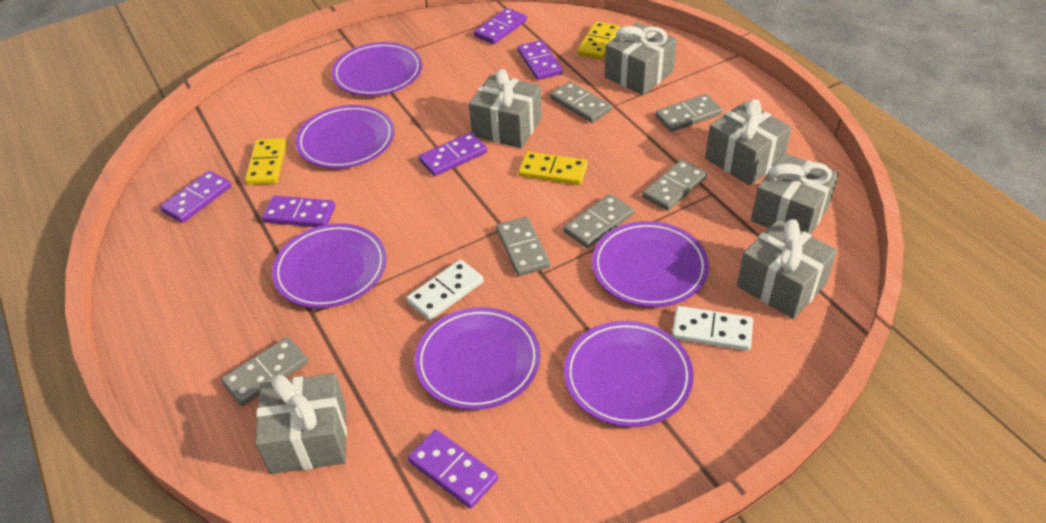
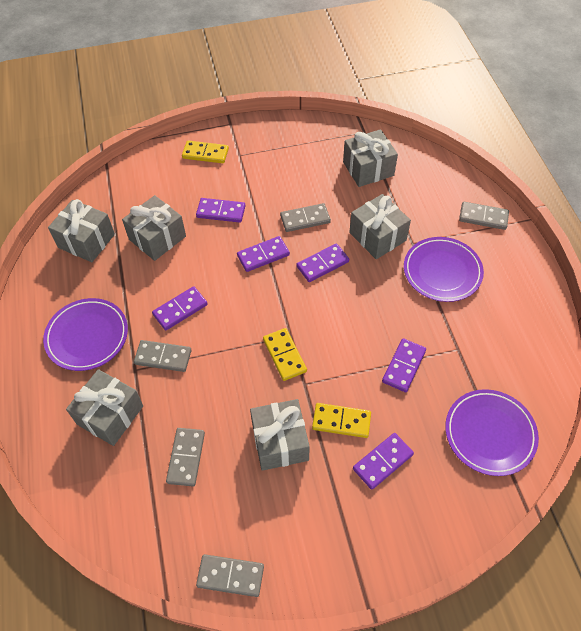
grey domino: 6 -> 5
purple plate: 6 -> 3
white domino: 2 -> 0

